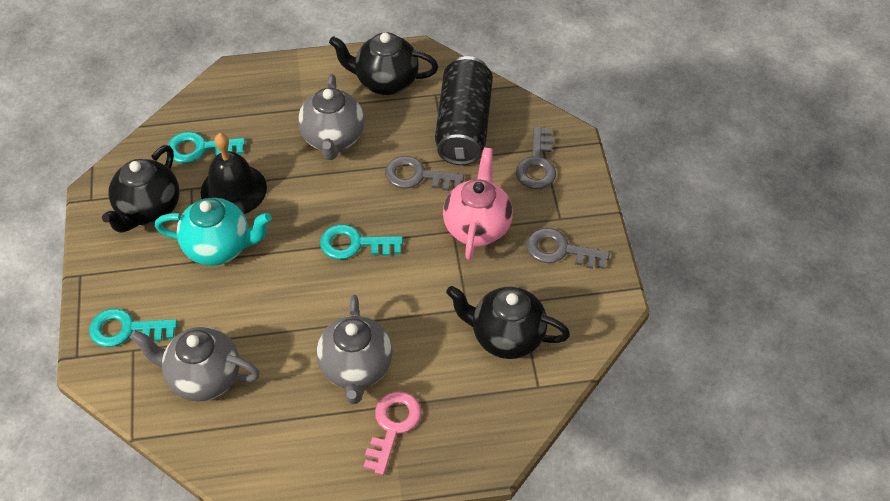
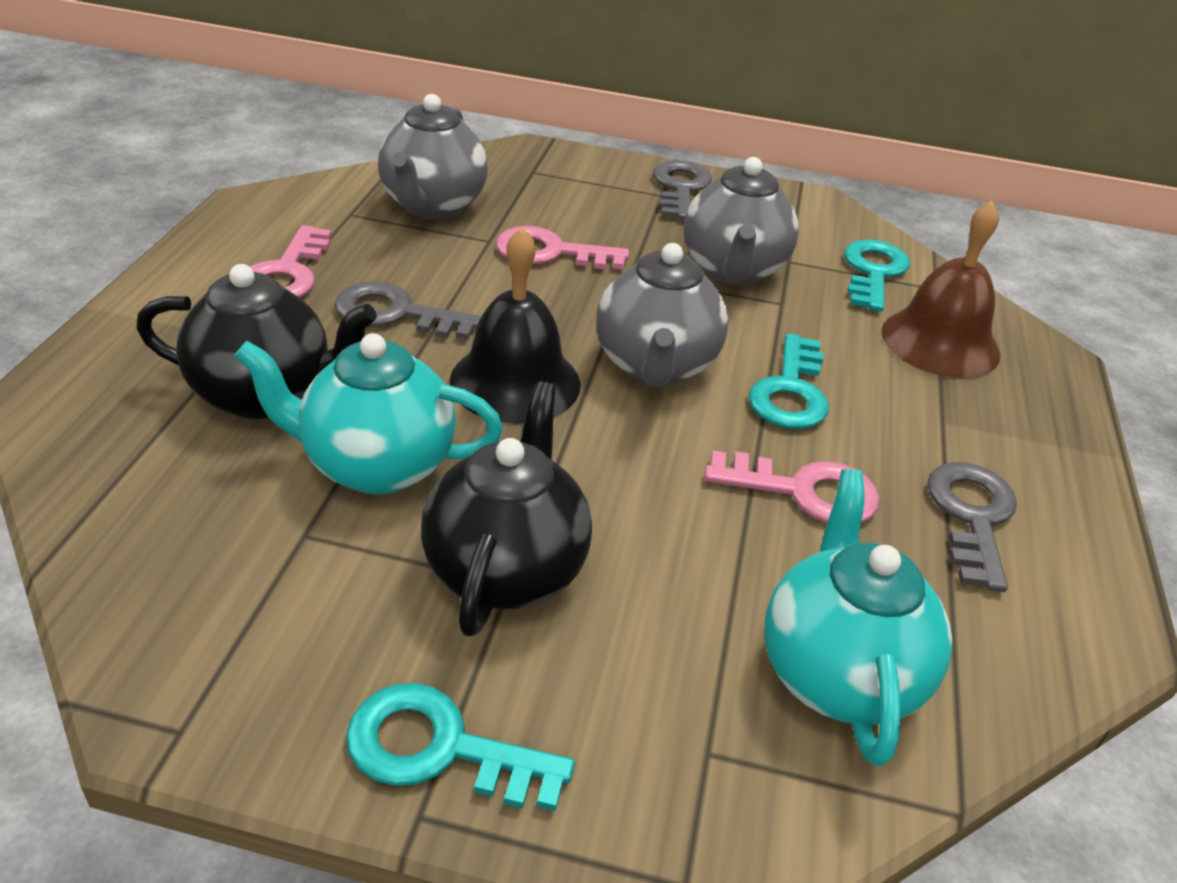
black can: 1 -> 0
black teapot: 3 -> 2
brown bell: 0 -> 1
pink key: 1 -> 3
pink teapot: 1 -> 0
turquoise teapot: 1 -> 2

